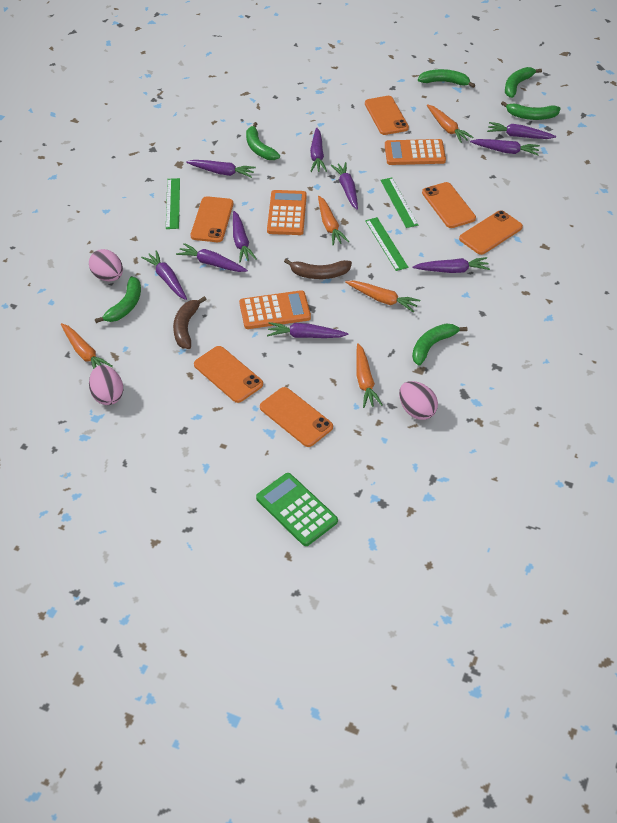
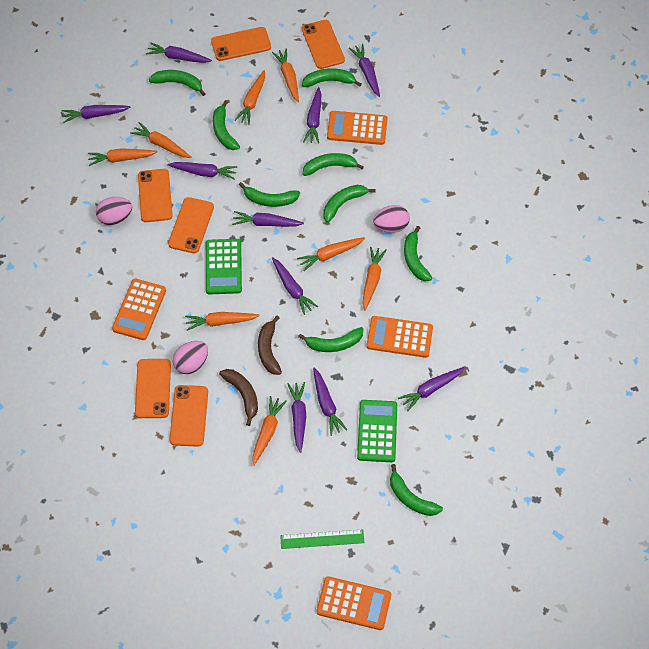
green banana: 6 -> 9
green calculator: 1 -> 2
green ruler: 3 -> 1
orange calculator: 3 -> 4
orange carrot: 5 -> 8

